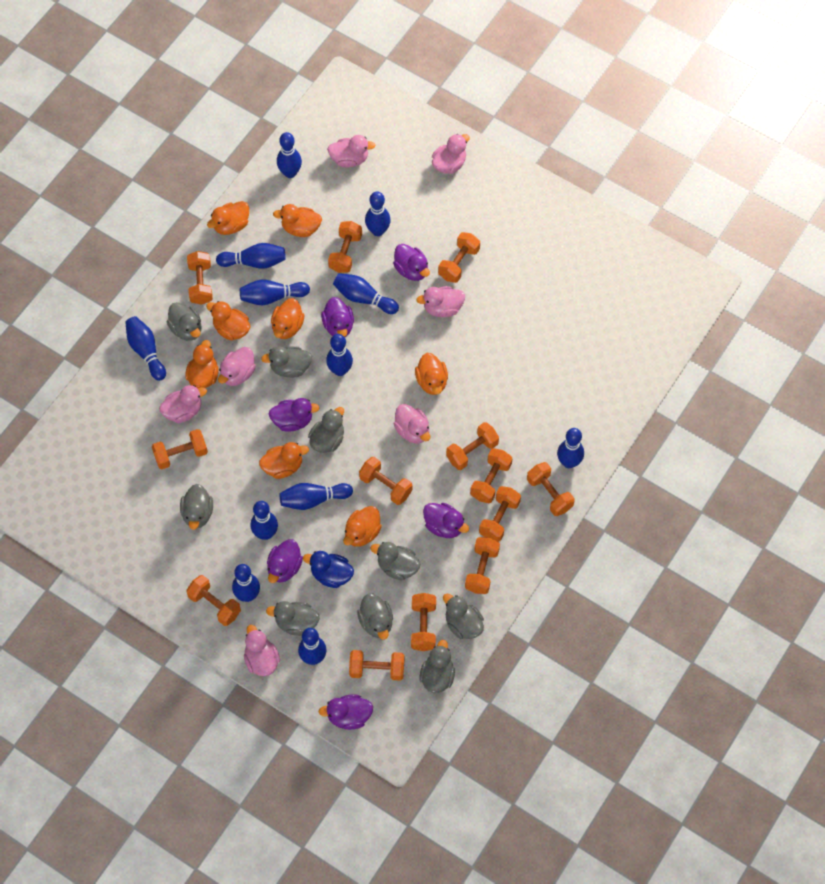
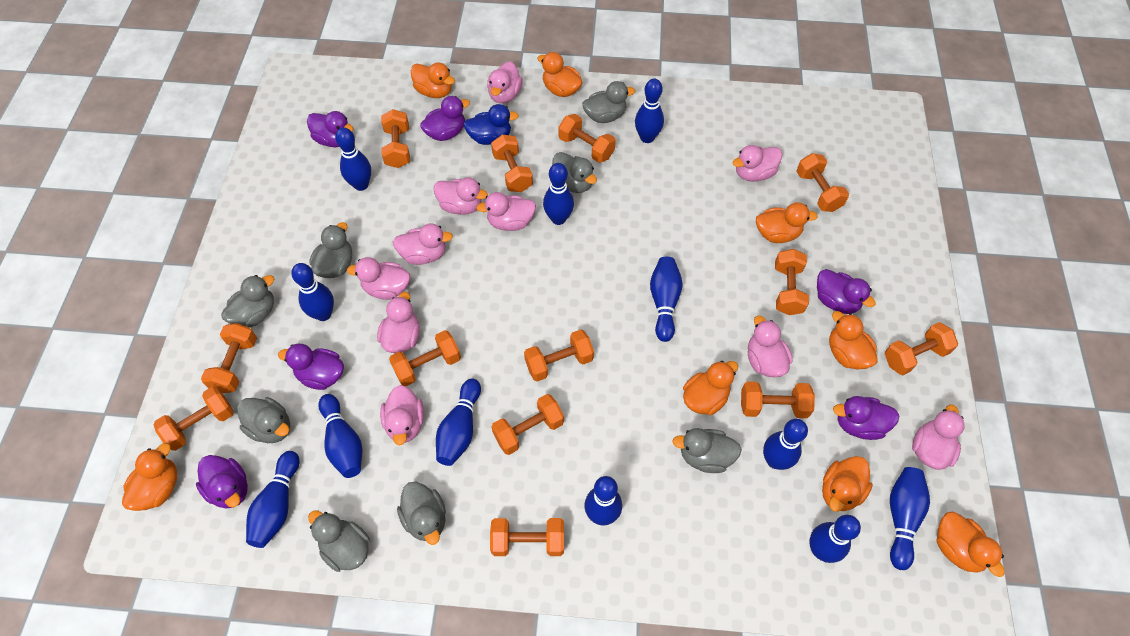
grey duck: 9 -> 8
pink duck: 7 -> 10

